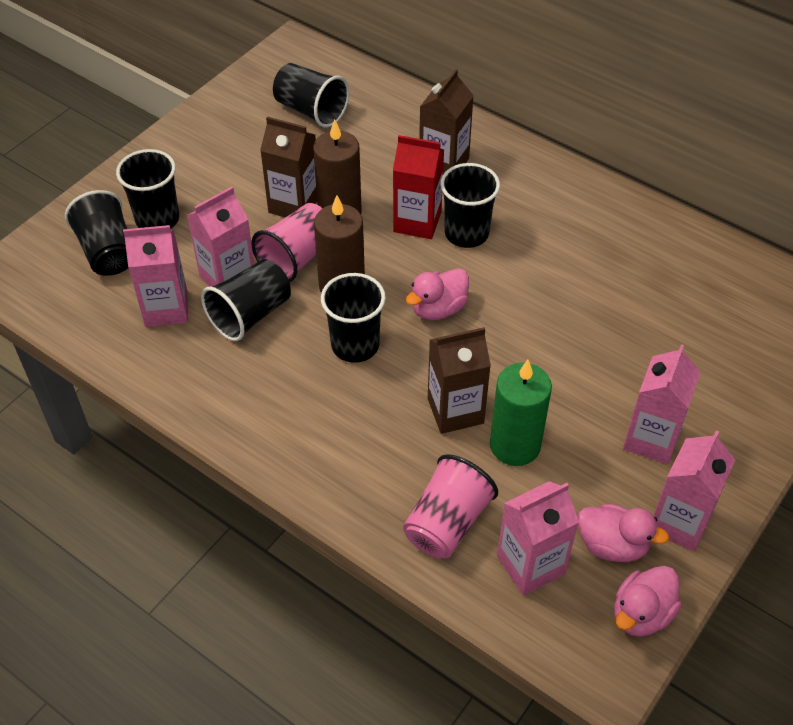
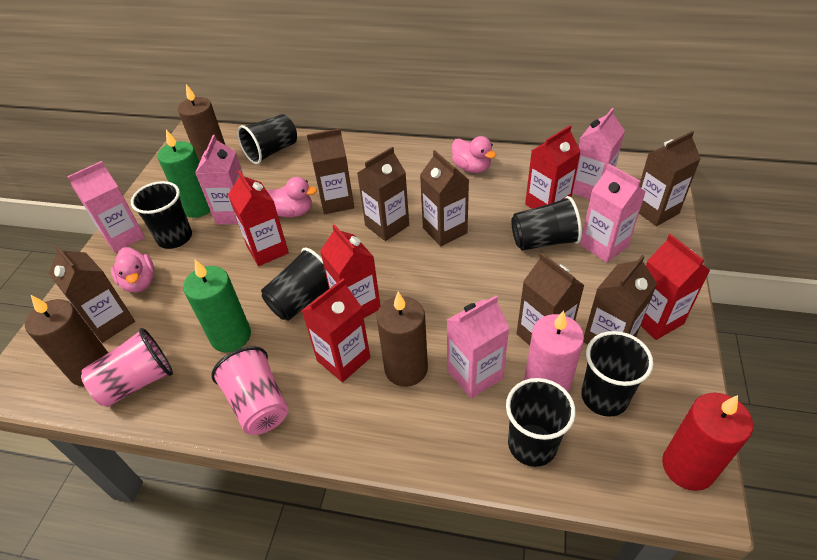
brown candle: 2 -> 3
brown carton: 3 -> 7
green candle: 1 -> 2
pink candle: 0 -> 1
red candle: 0 -> 1
red carton: 1 -> 5

